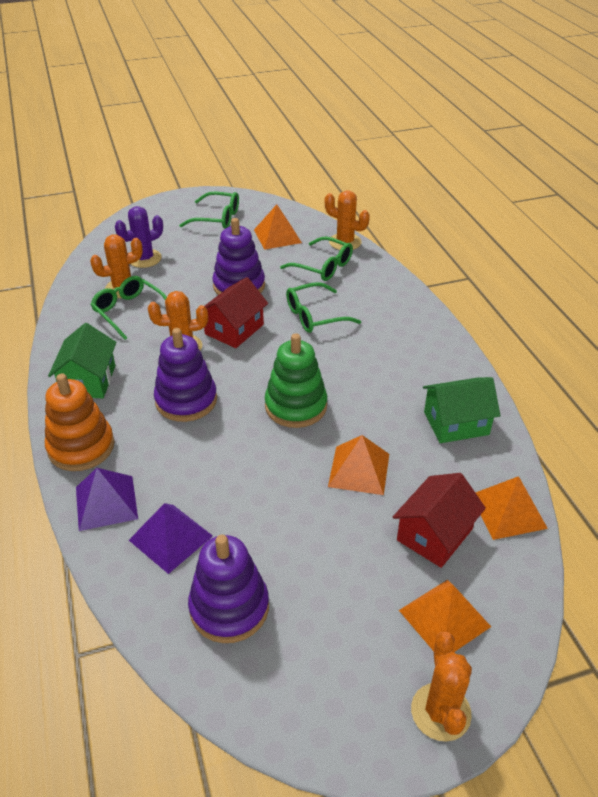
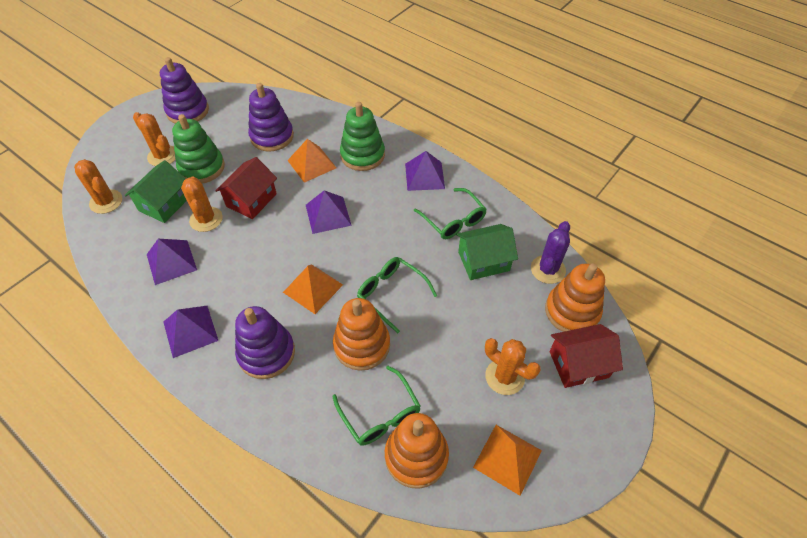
green glasses: 4 -> 3
green stacking toy: 1 -> 2
orange pyramid: 4 -> 3
orange stacking toy: 1 -> 3
purple pyramid: 2 -> 4

